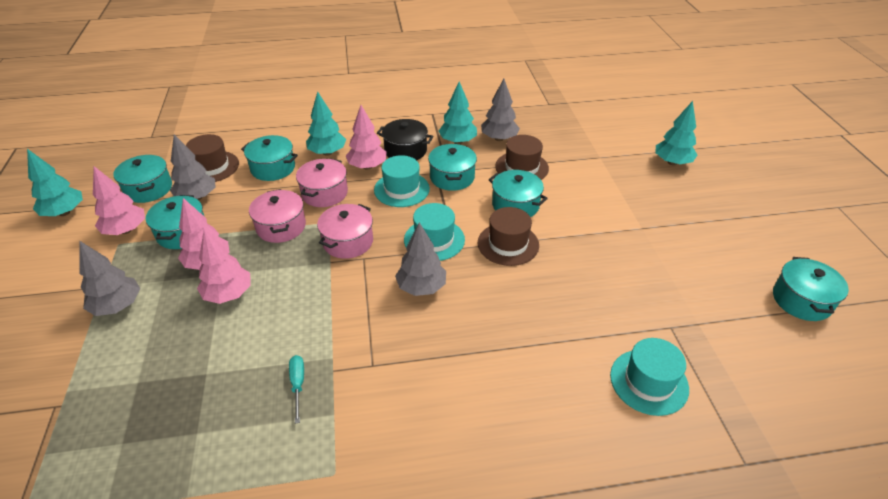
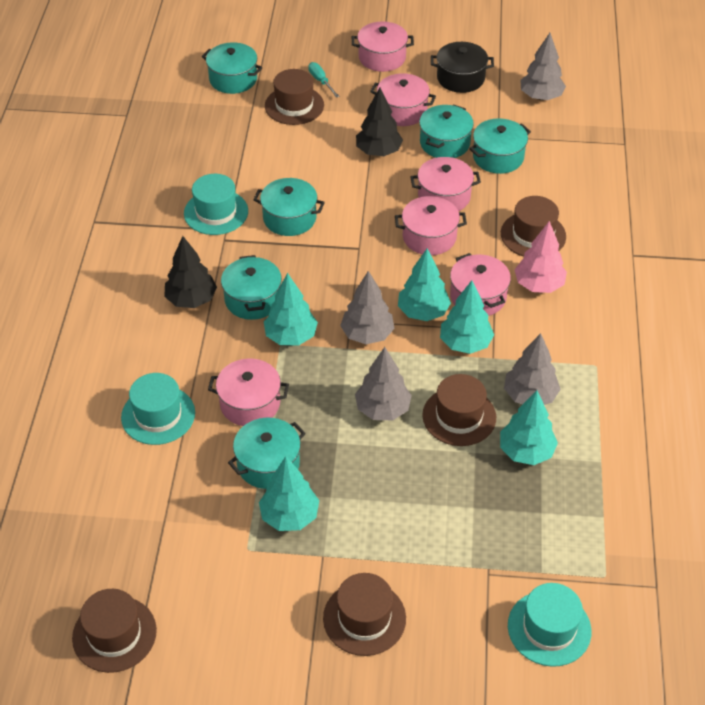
black tree: 0 -> 2
brown hat: 3 -> 5
pink pot: 3 -> 6
pink tree: 4 -> 1
turquoise tree: 4 -> 5

